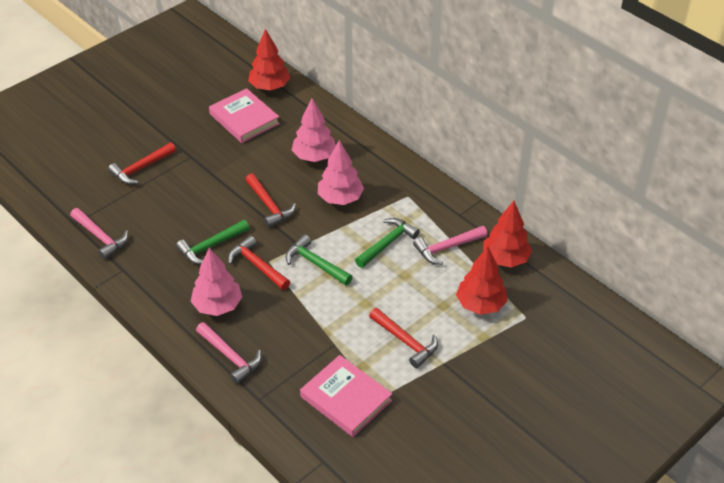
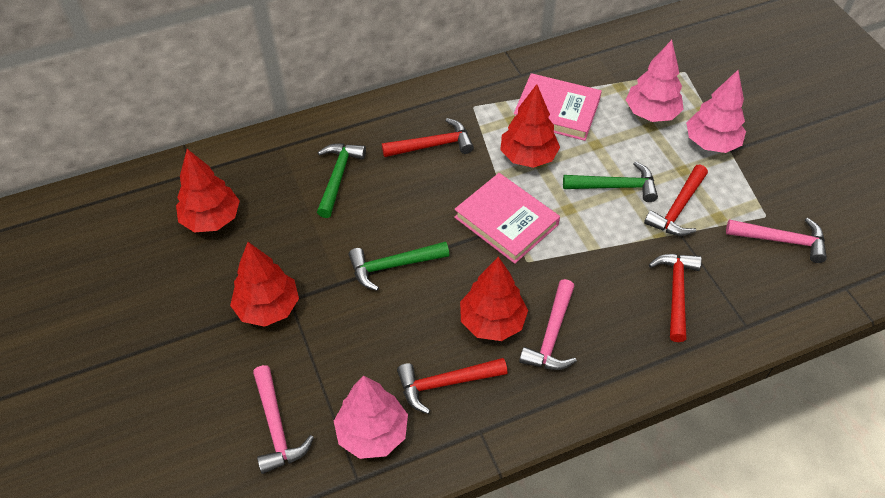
red tree: 3 -> 4

